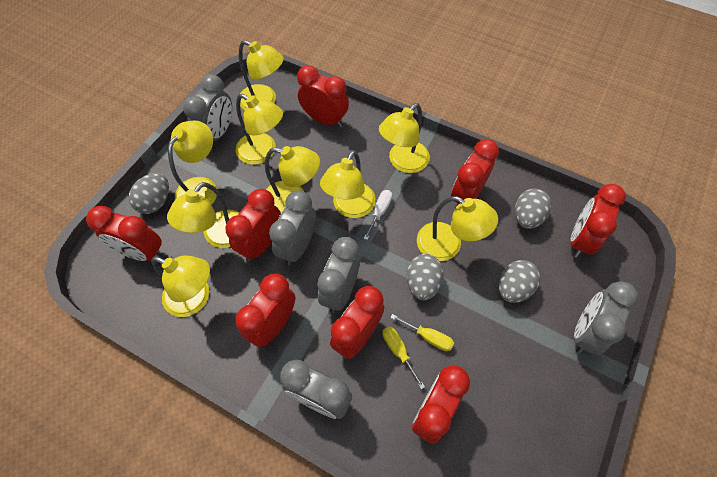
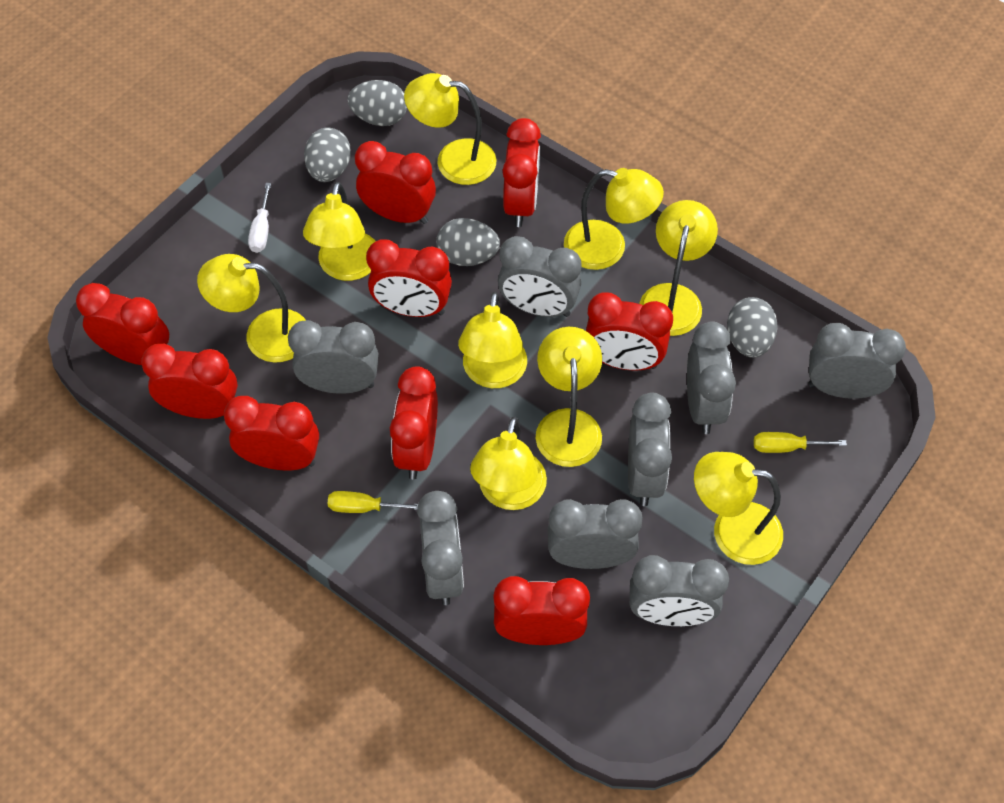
grey clock: 5 -> 8
red clock: 8 -> 9

